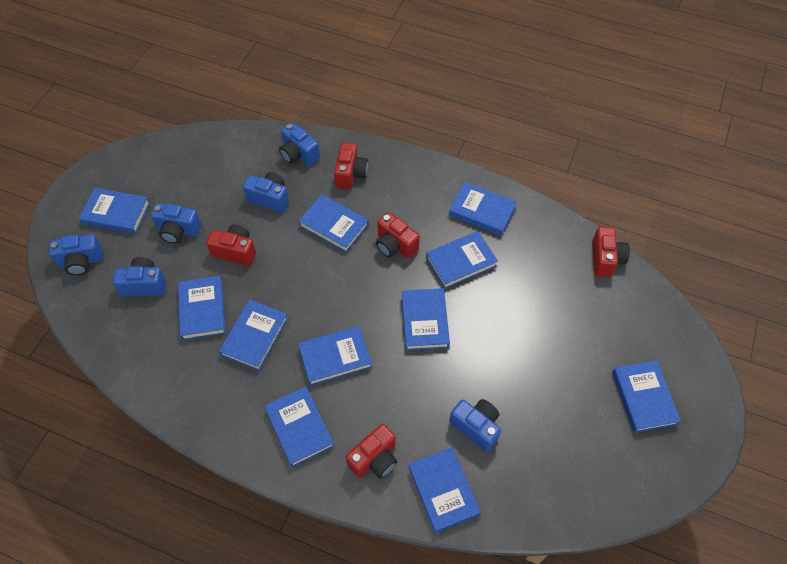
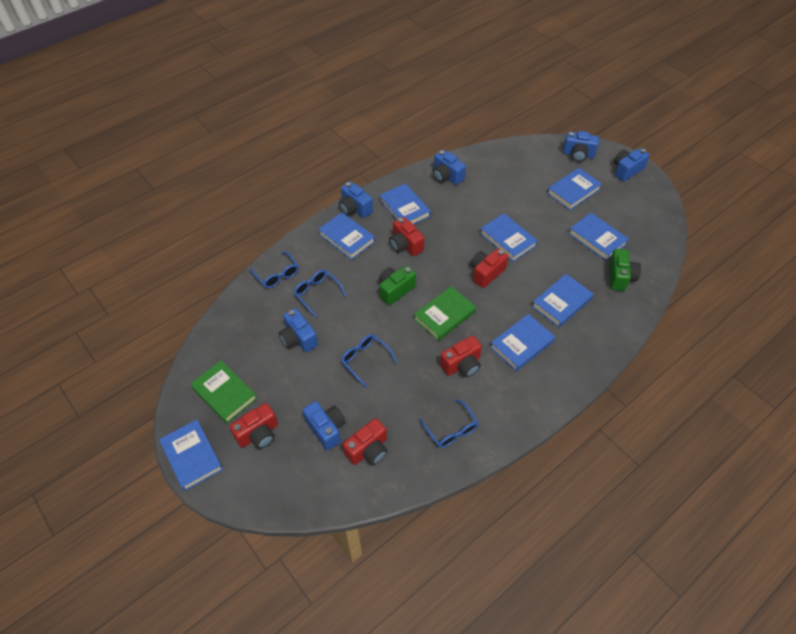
blue book: 11 -> 8
blue glasses: 0 -> 4
green book: 0 -> 2
green camera: 0 -> 2

